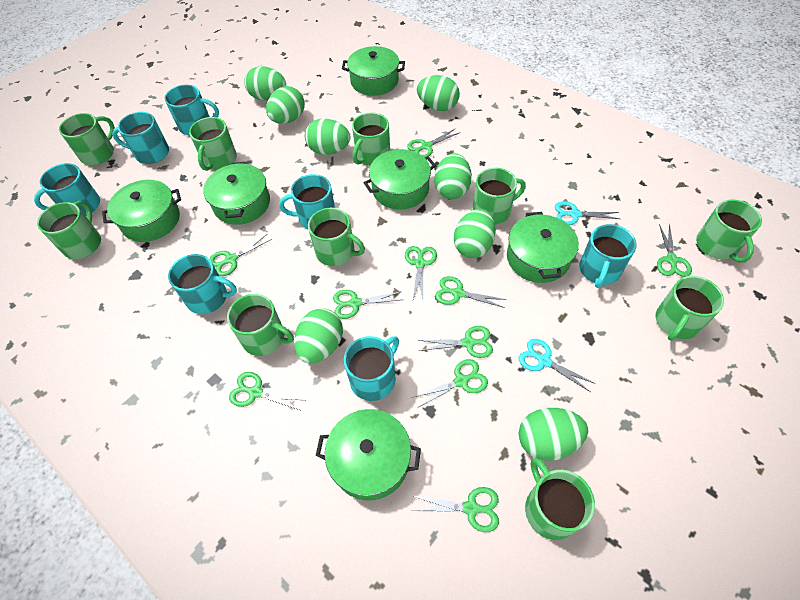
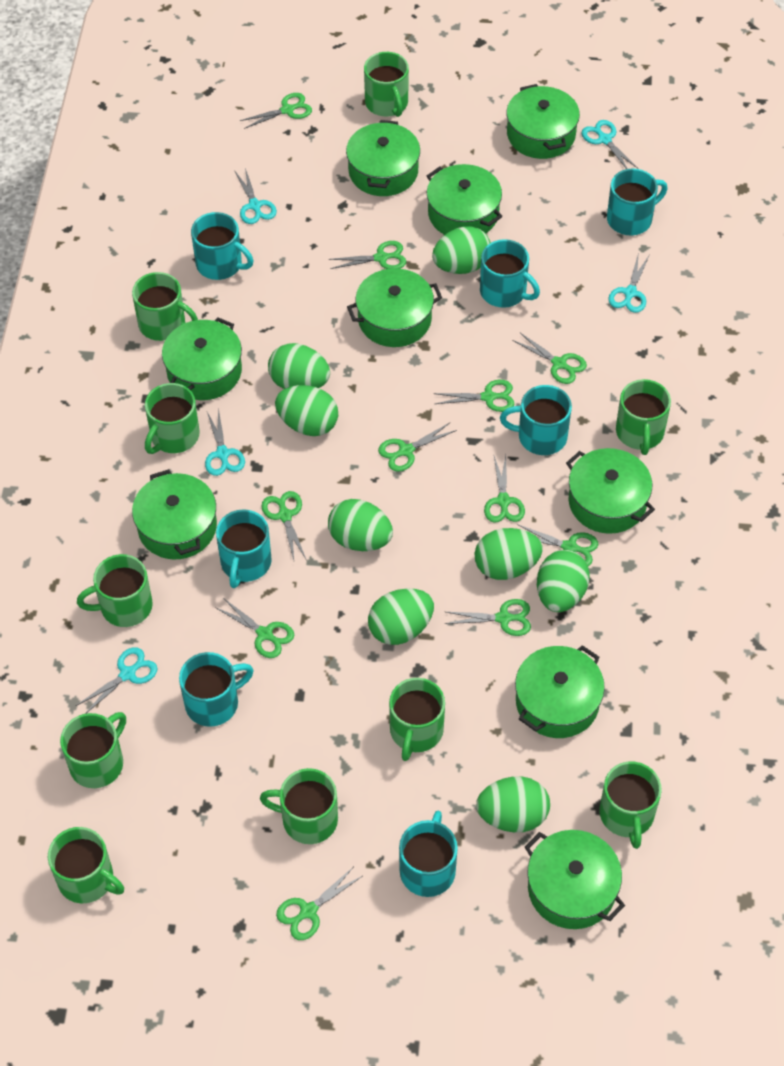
green pot: 6 -> 9
green scissors: 10 -> 11
turquoise scissors: 2 -> 5

